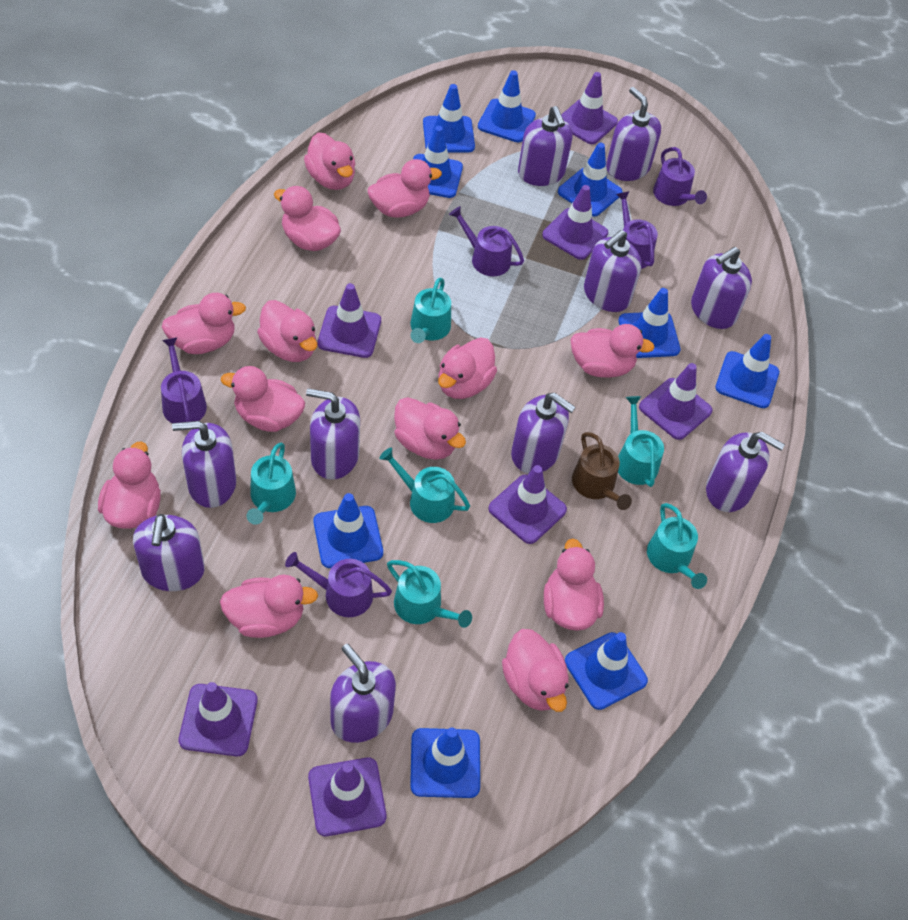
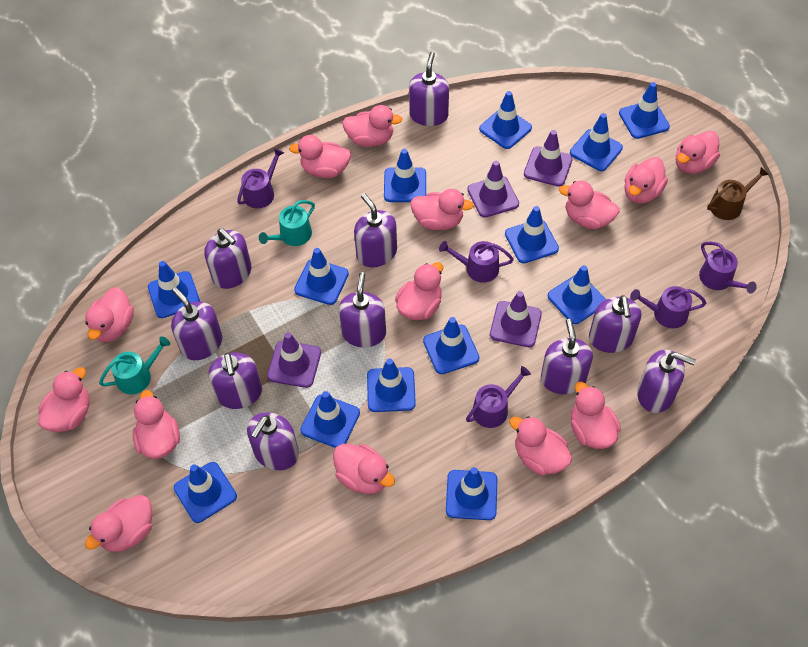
blue traffic cone: 9 -> 13
pink duck: 13 -> 14
purple traffic cone: 7 -> 4
turquoise watering can: 6 -> 2

